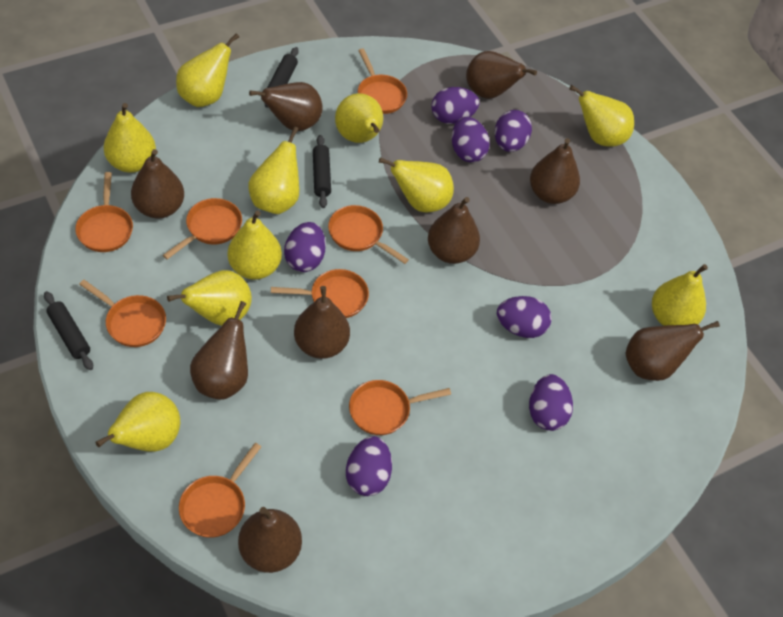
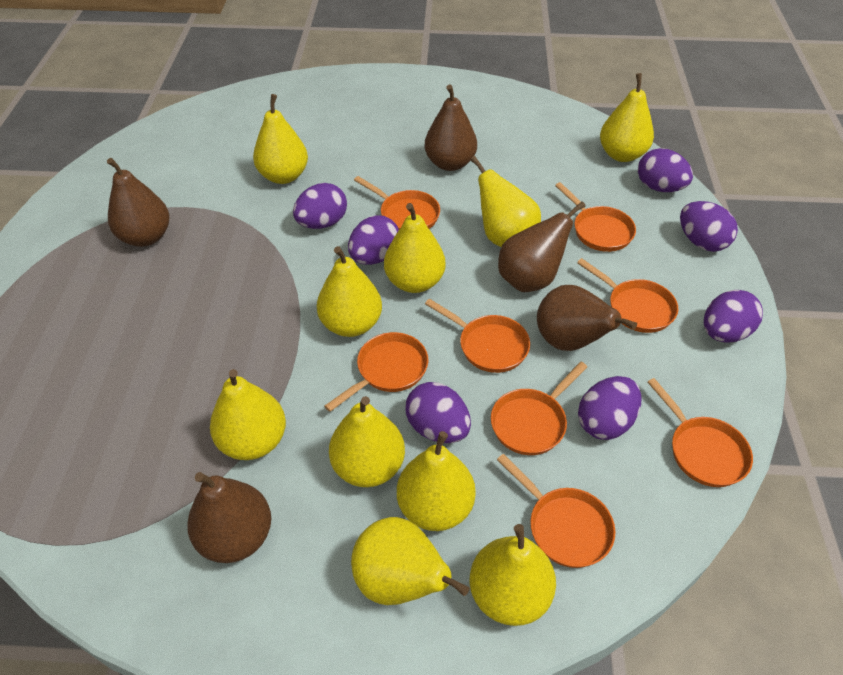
black rolling pin: 3 -> 0
brown pear: 9 -> 5

